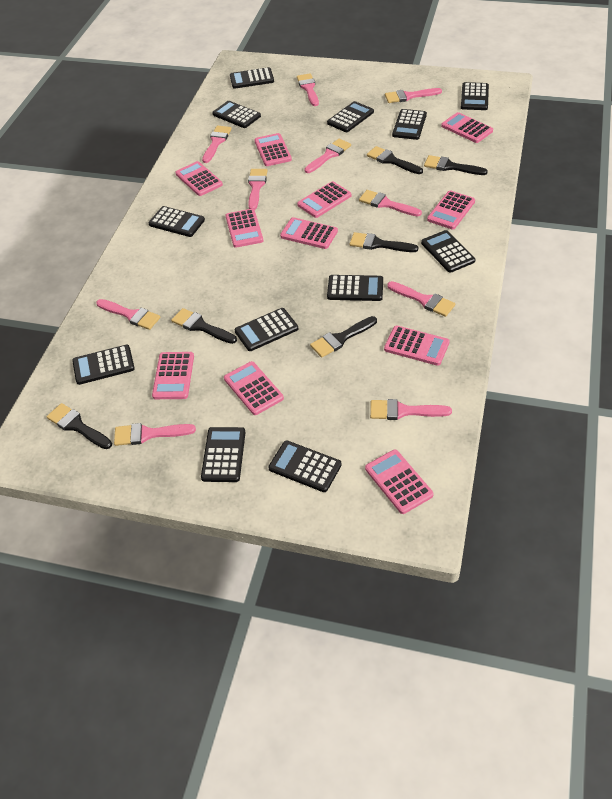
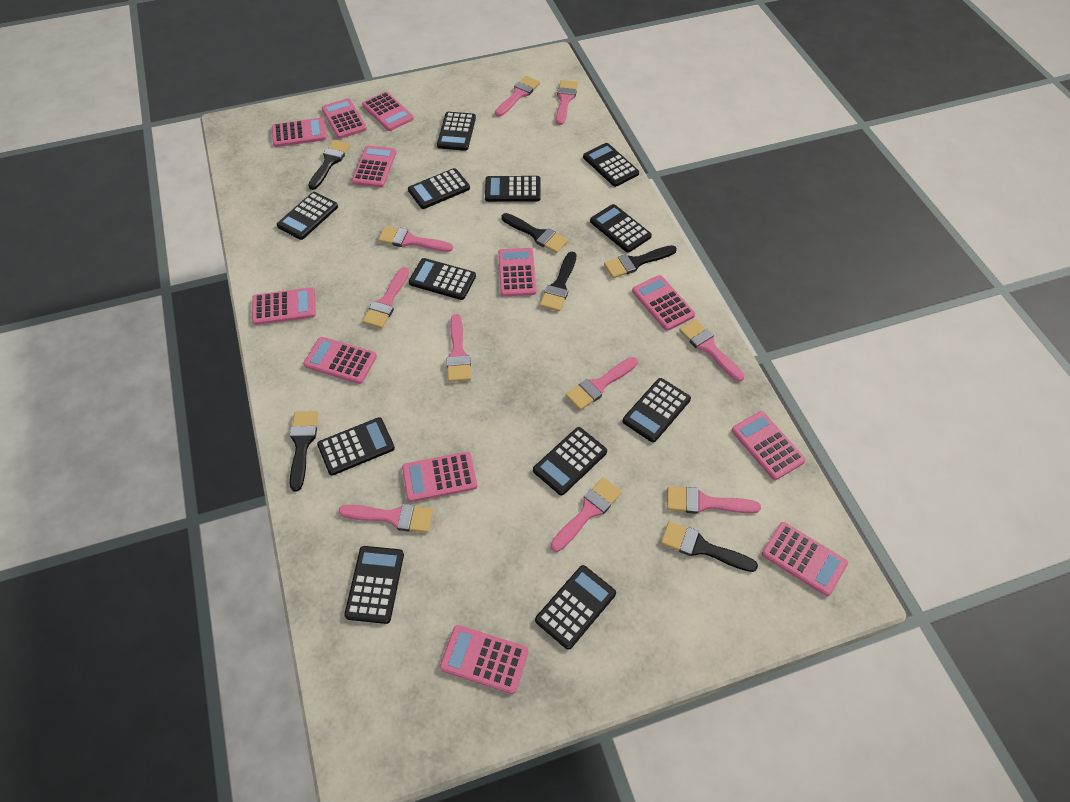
pink calculator: 11 -> 12

